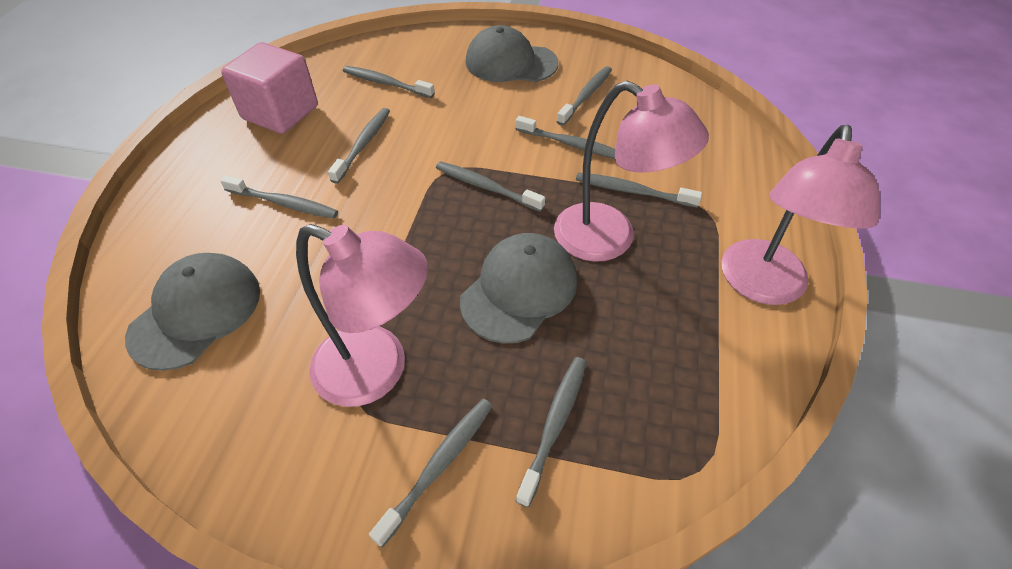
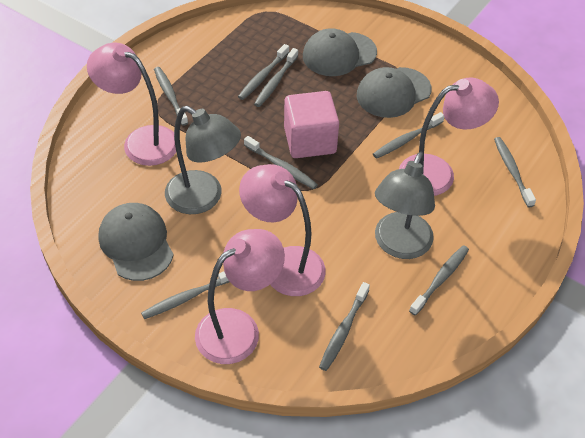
grey lamp: 0 -> 2
pink lamp: 3 -> 4

